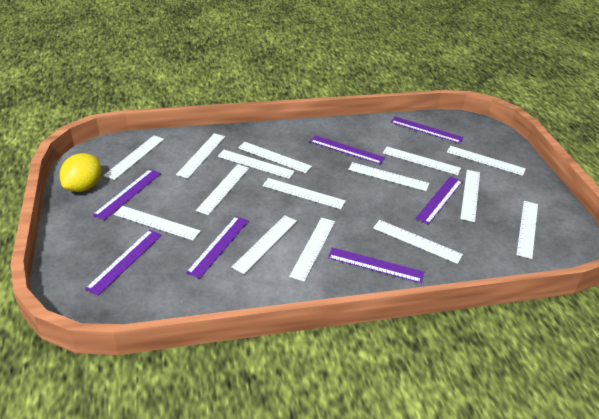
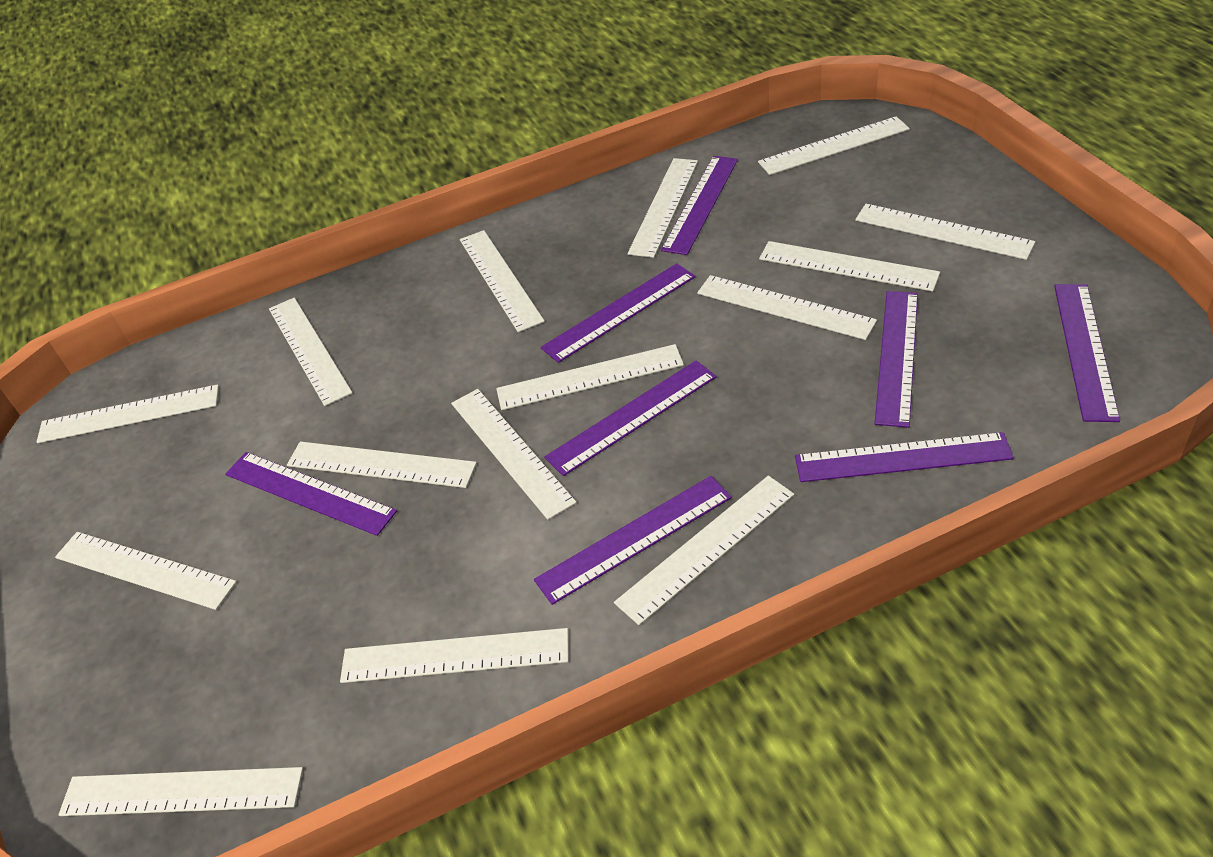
purple ruler: 7 -> 8
yellow lemon: 1 -> 0

